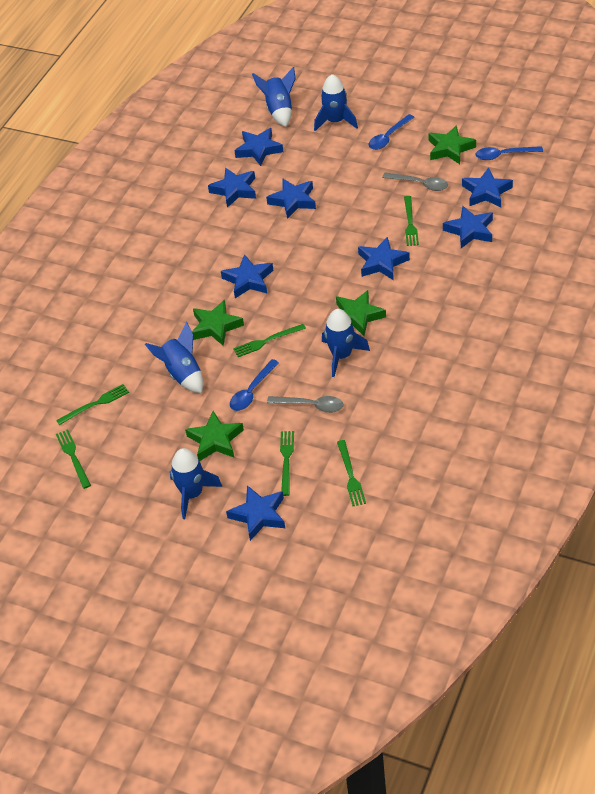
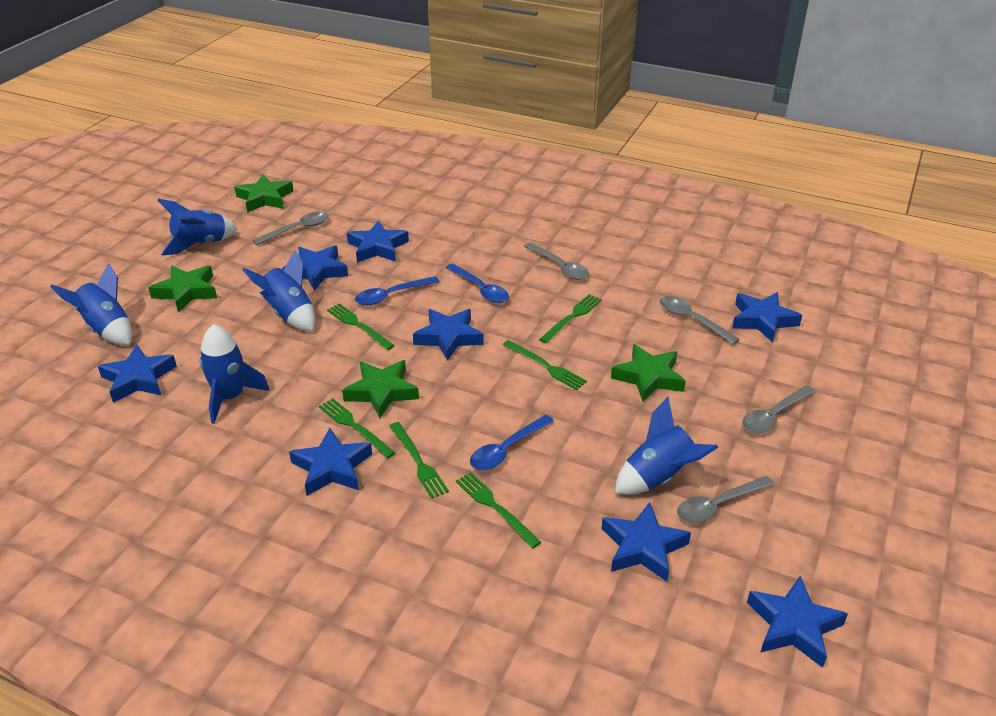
grey spoon: 2 -> 5

